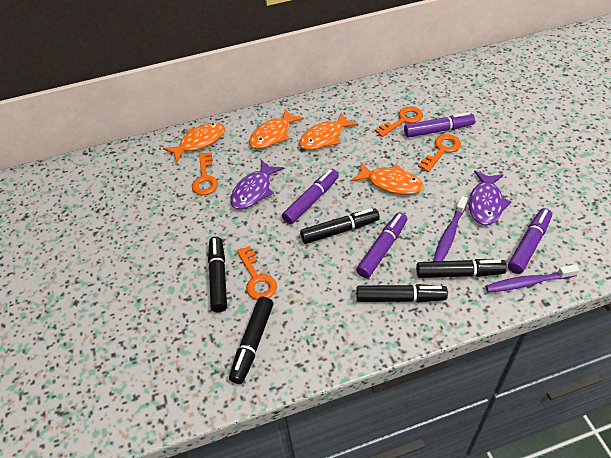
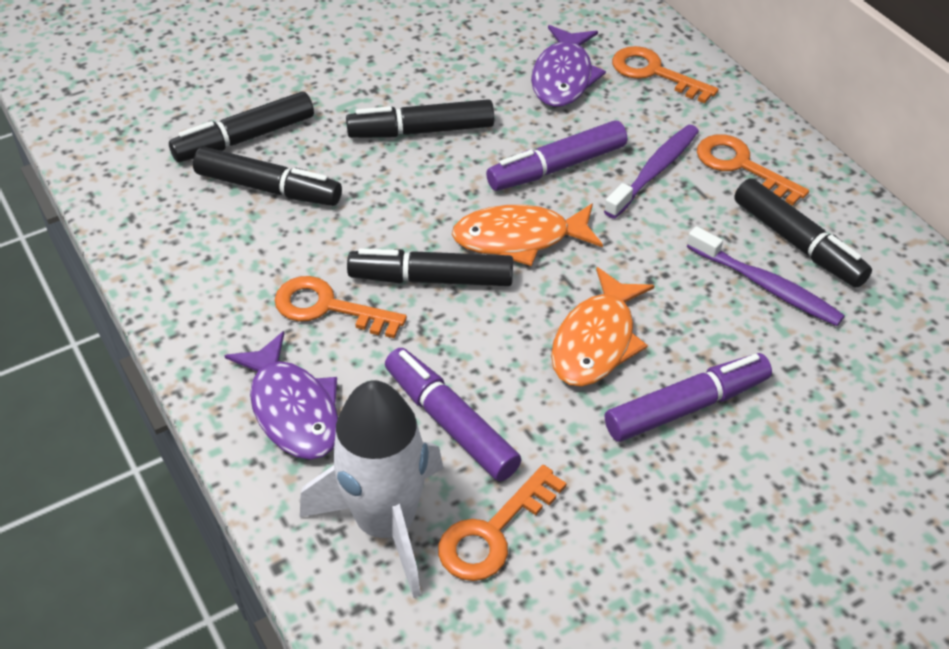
orange fish: 4 -> 2
purple marker: 4 -> 3
white rocket: 0 -> 1

